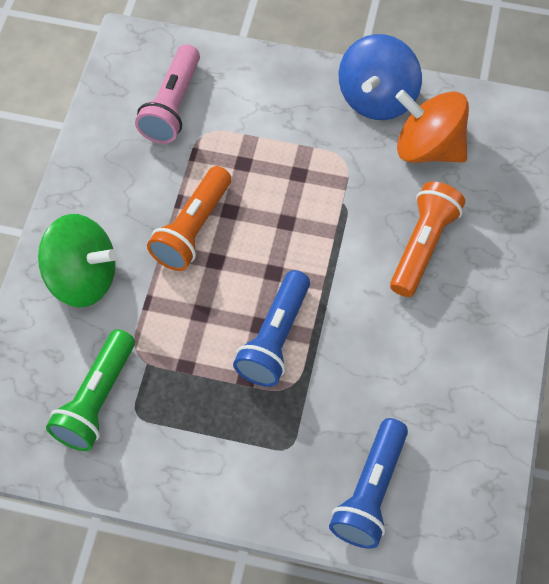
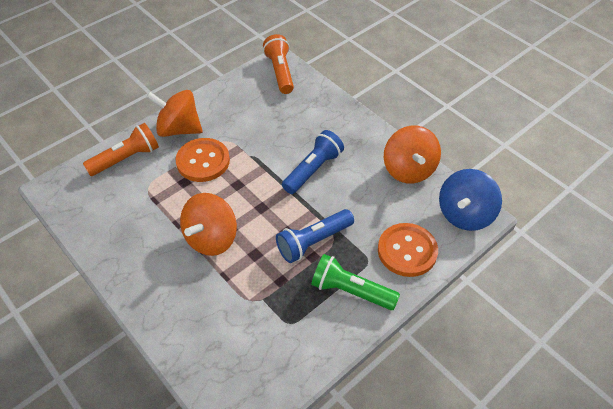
green spinning top: 1 -> 0
orange button: 0 -> 2
orange spinning top: 1 -> 3
pink flashlight: 1 -> 0

